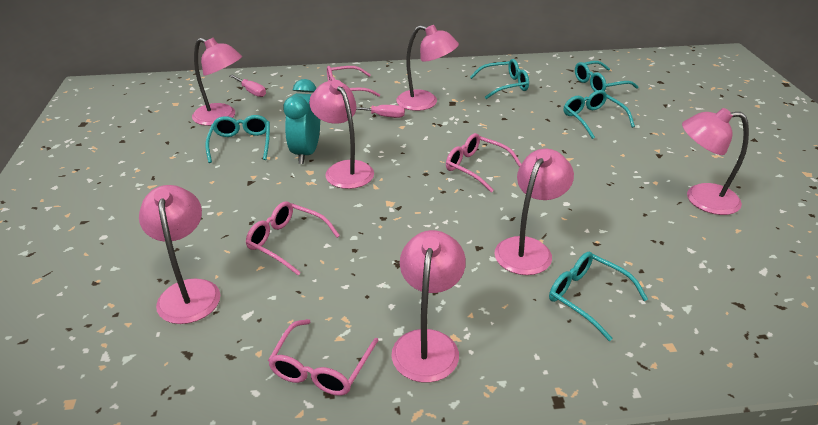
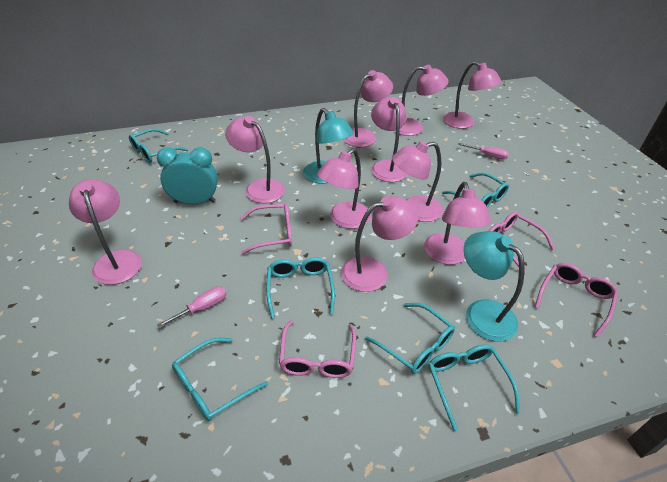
pink lamp: 7 -> 10
turquoise glasses: 5 -> 6
turquoise lamp: 0 -> 2

